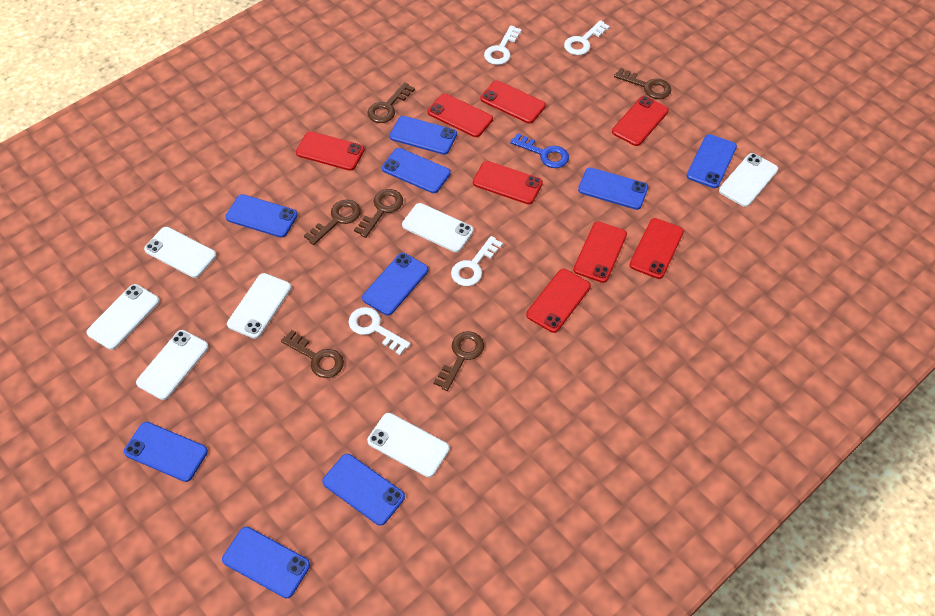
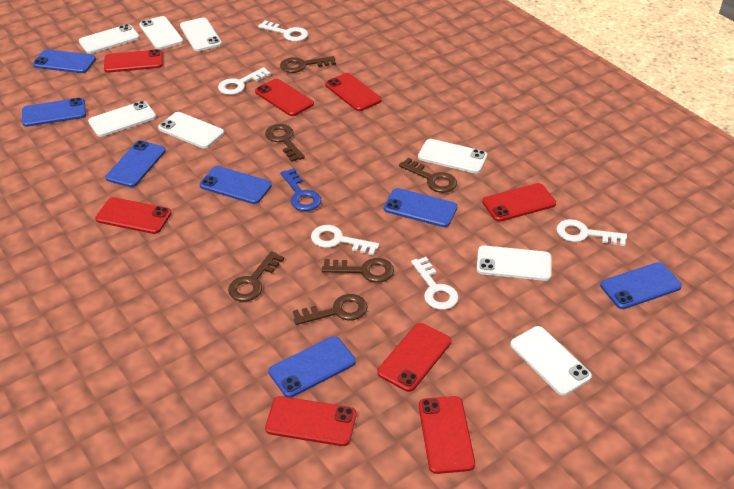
blue phone: 9 -> 7
white key: 4 -> 5
white phone: 7 -> 8

